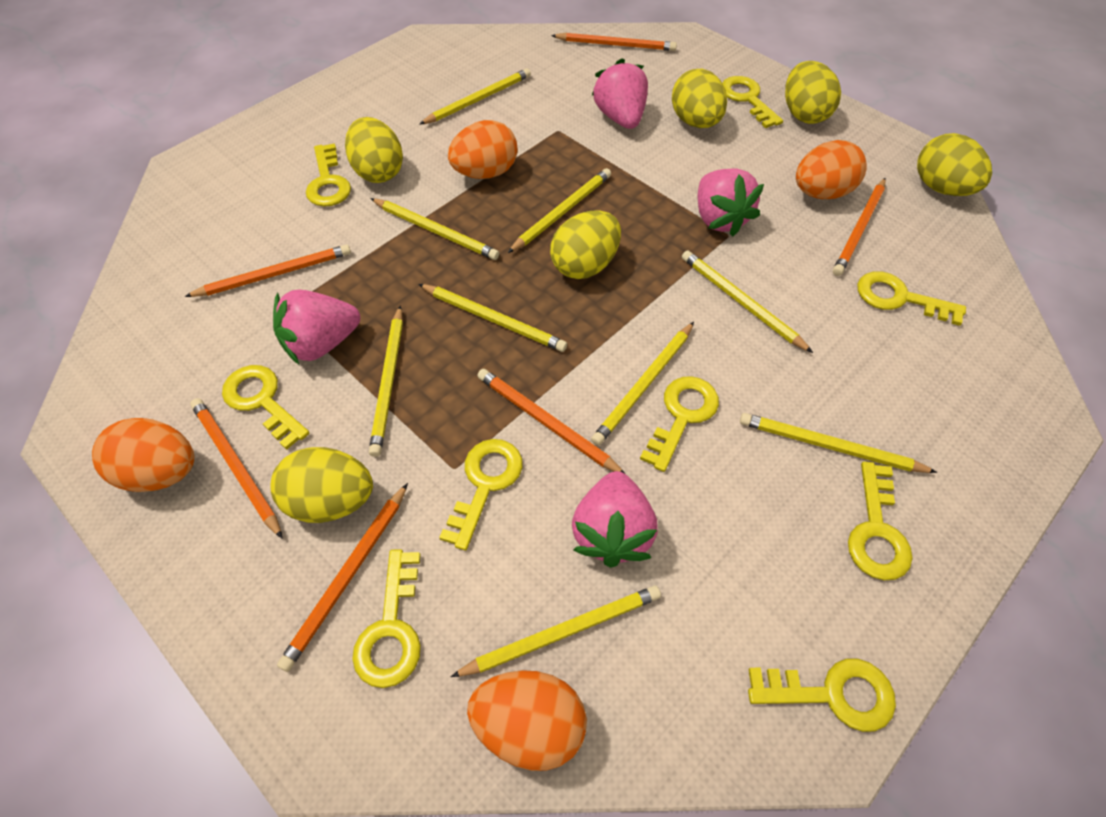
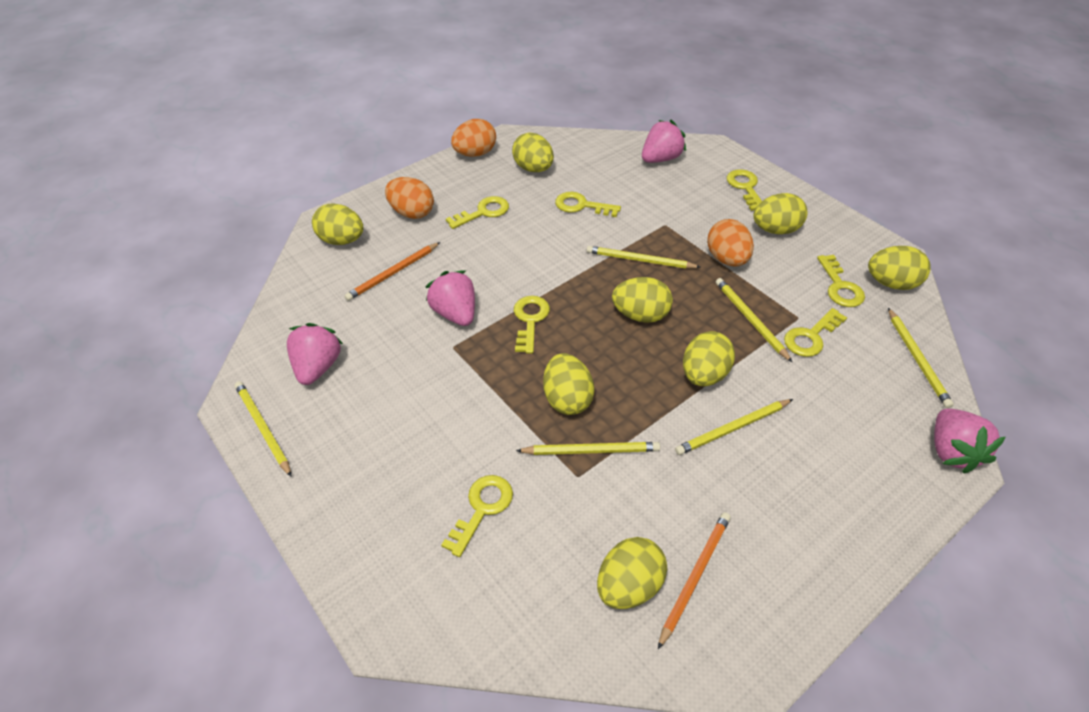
orange egg: 4 -> 3
orange pencil: 6 -> 2
yellow egg: 6 -> 8
yellow key: 9 -> 7
yellow pencil: 9 -> 6

